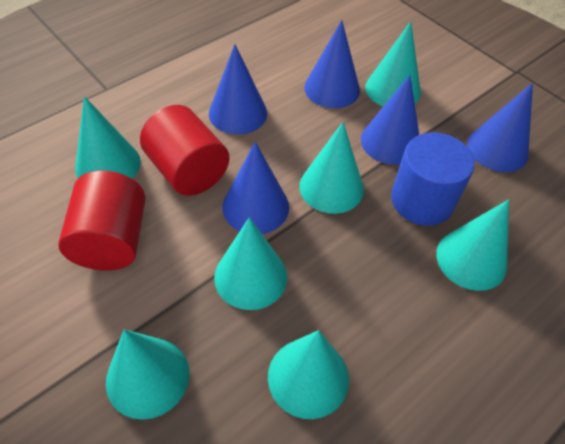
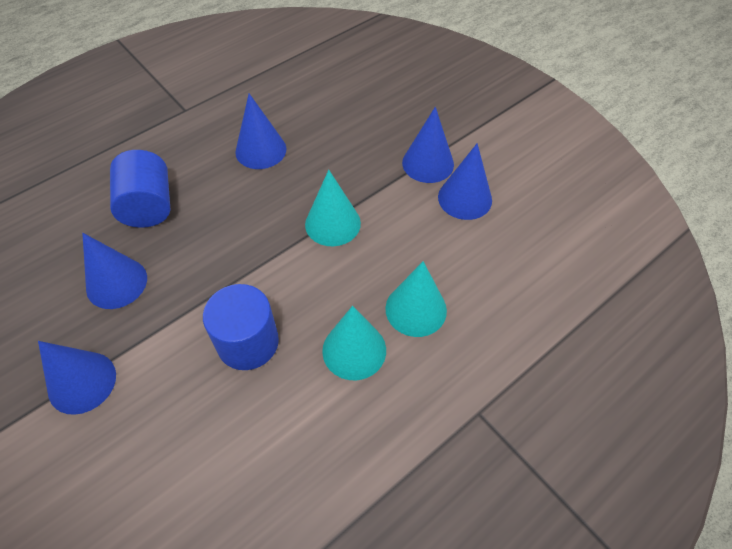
blue cylinder: 1 -> 2
red cylinder: 2 -> 0
turquoise cone: 7 -> 3

